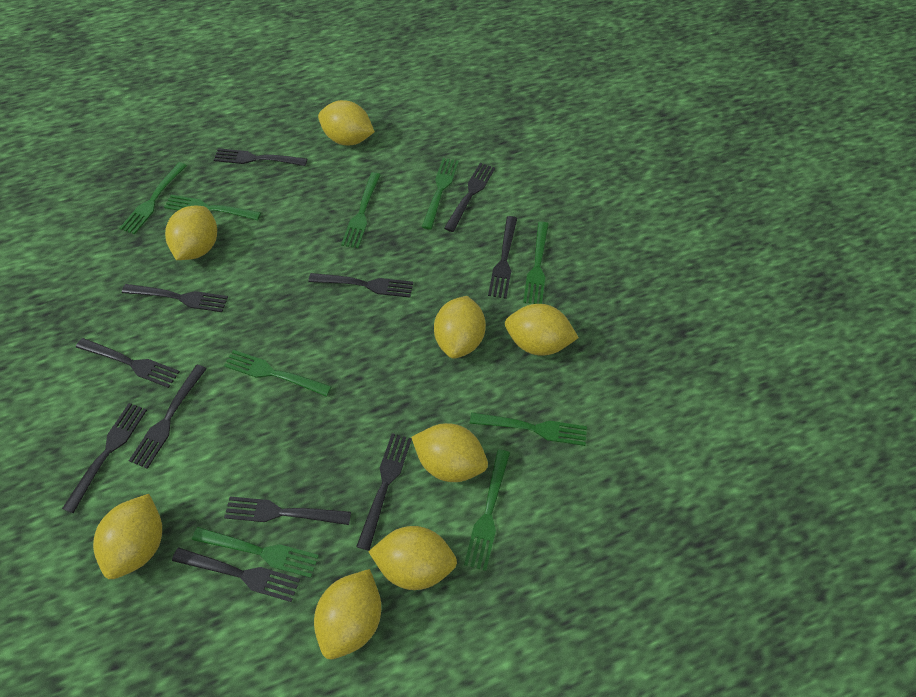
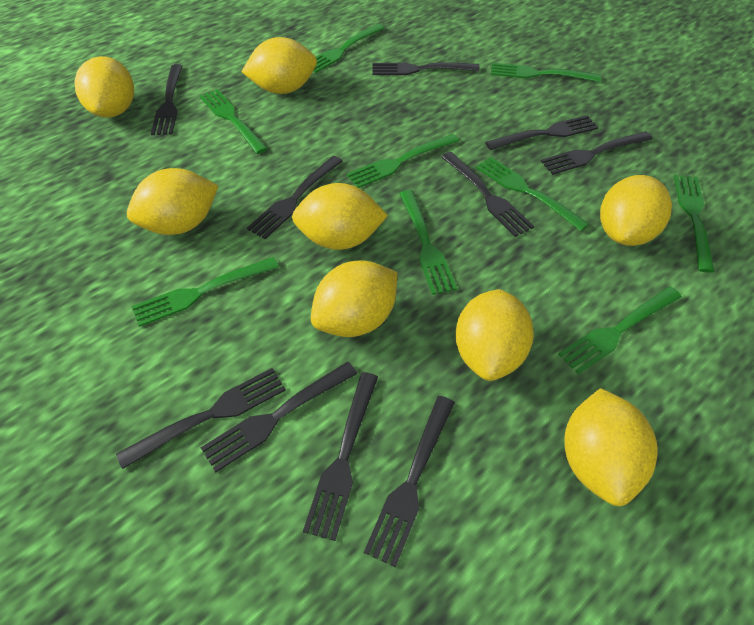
black fork: 11 -> 10

